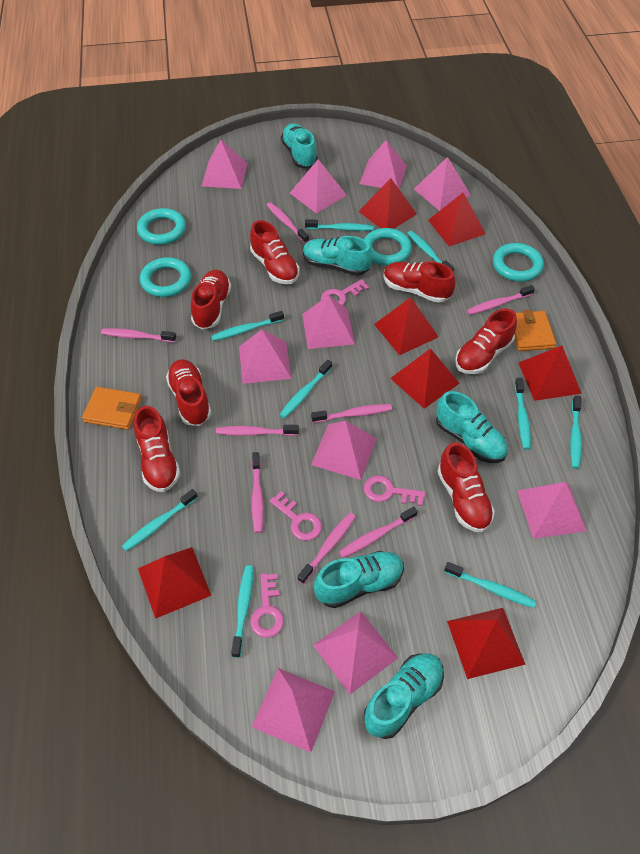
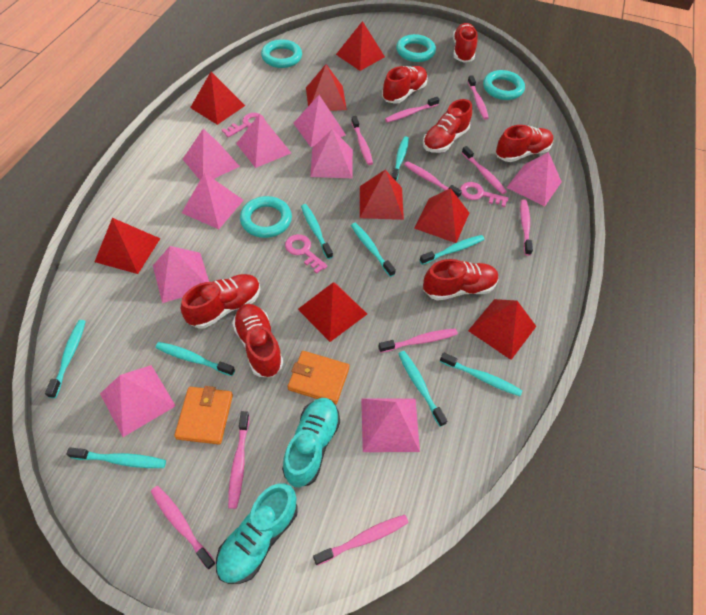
pink key: 4 -> 3
pink pyramid: 10 -> 9
pink toothbrush: 8 -> 10
red pyramid: 7 -> 8
turquoise shoe: 5 -> 2

